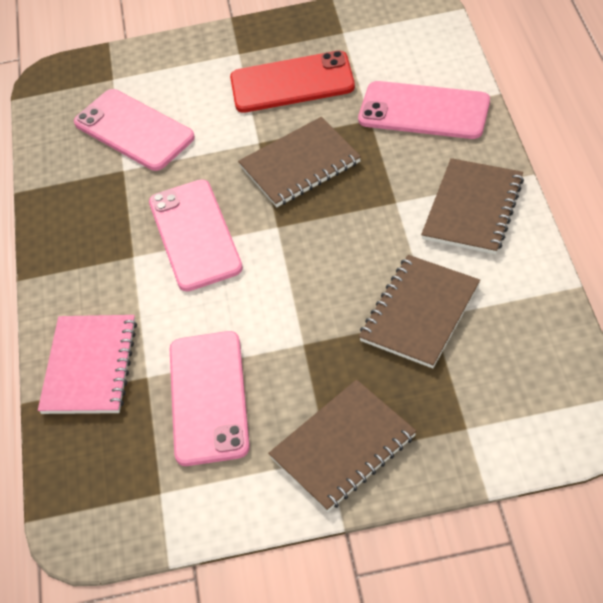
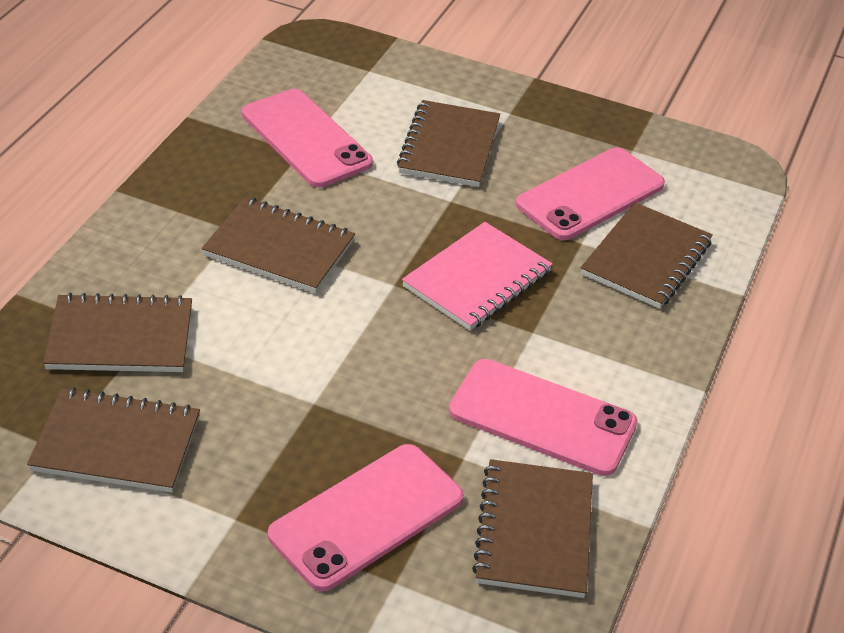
brown notebook: 4 -> 6
red phone: 1 -> 0

